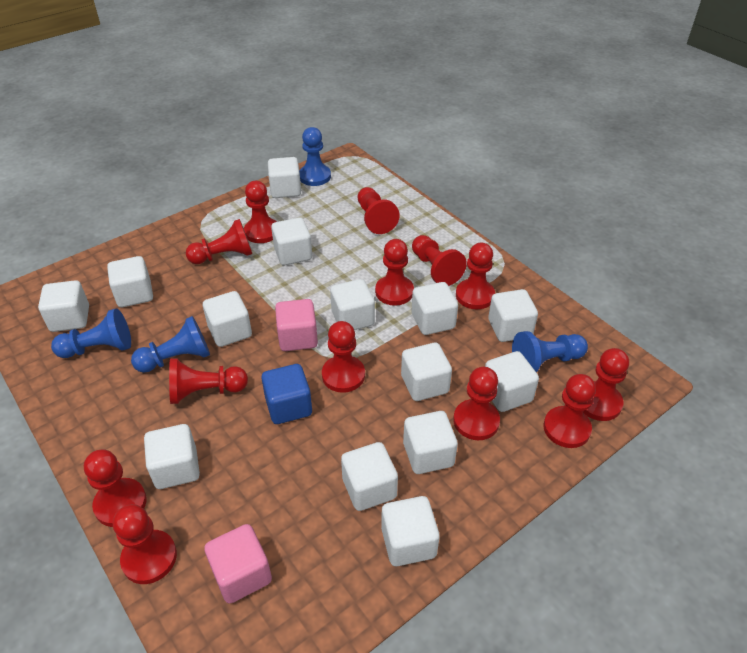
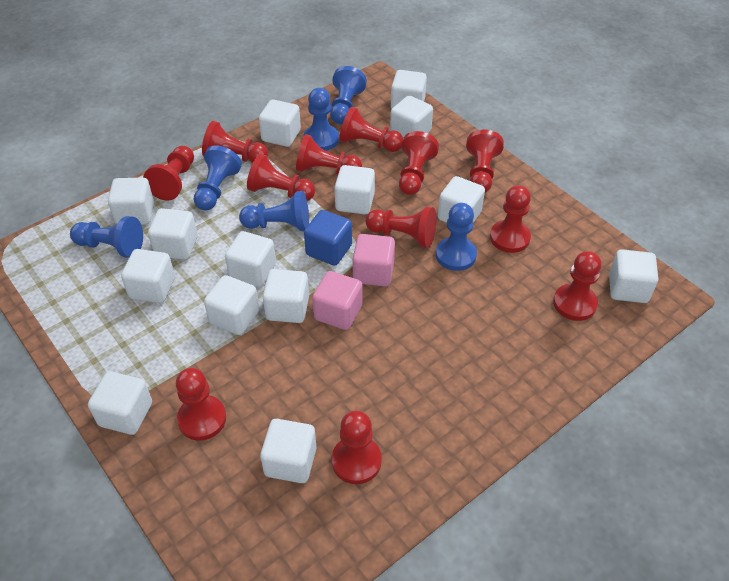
blue pawn: 4 -> 6
red pawn: 13 -> 12

